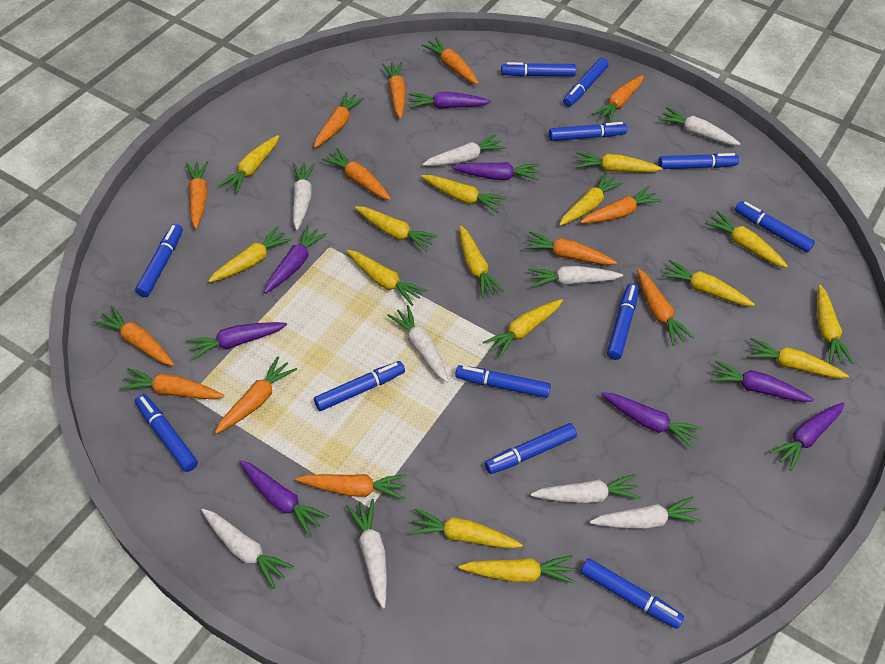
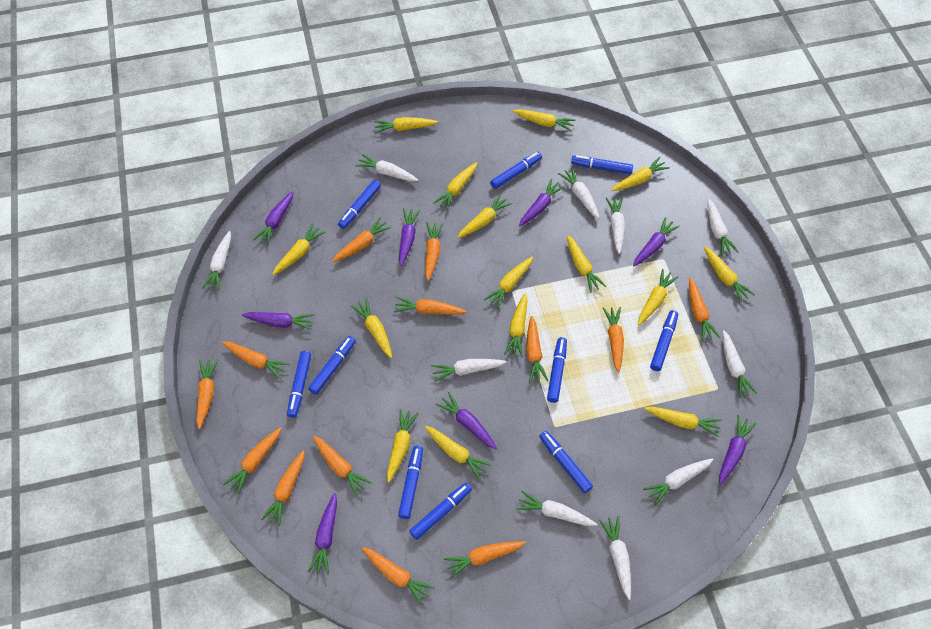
blue marker: 12 -> 10
white carrot: 9 -> 10

